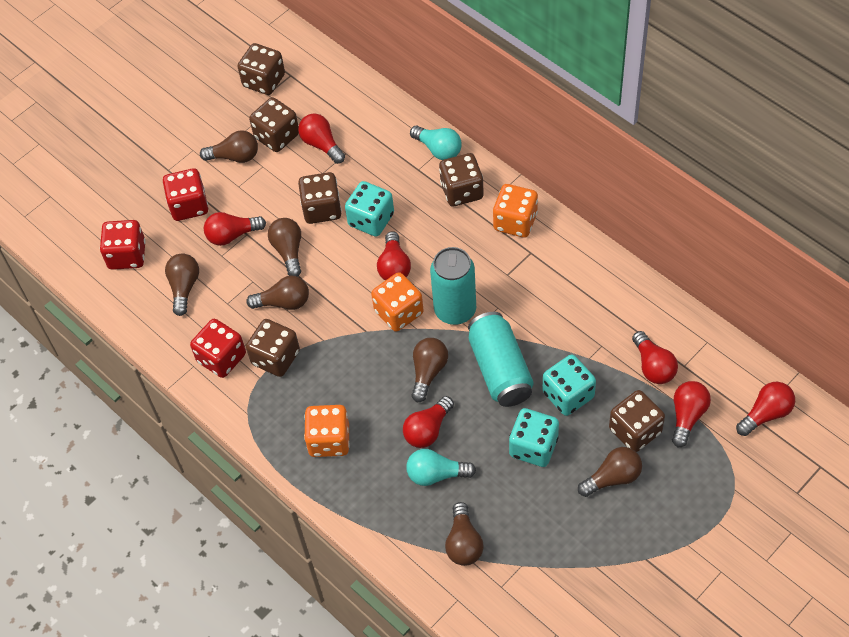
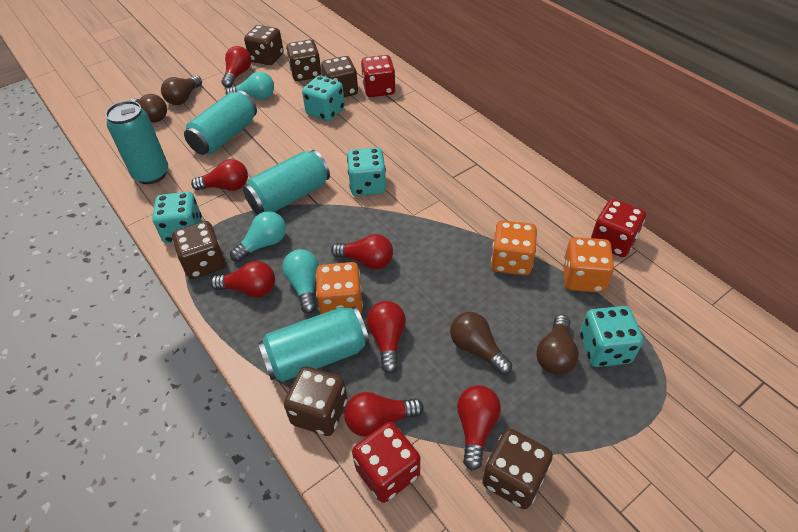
brown light bulb: 7 -> 4
turquoise can: 2 -> 4
turquoise dice: 3 -> 4
turquoise light bulb: 2 -> 3

